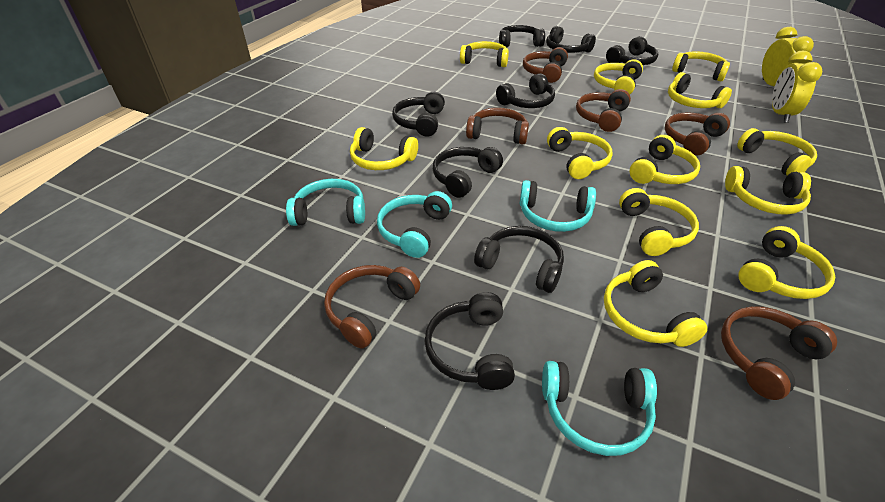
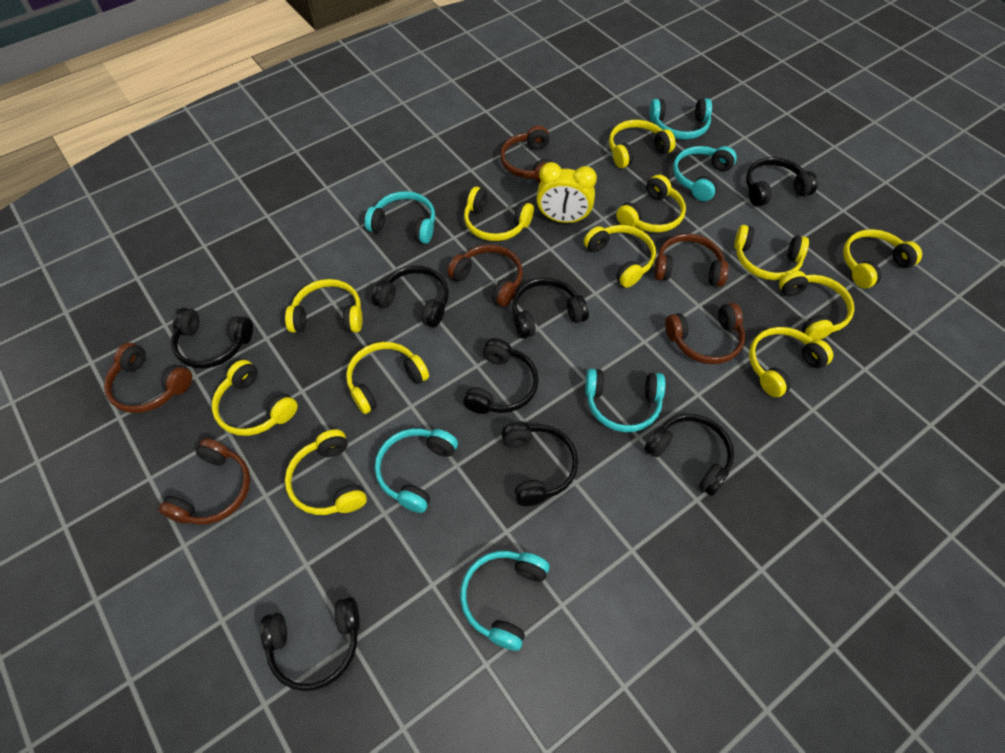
turquoise headphones: 4 -> 6
yellow clock: 2 -> 1

